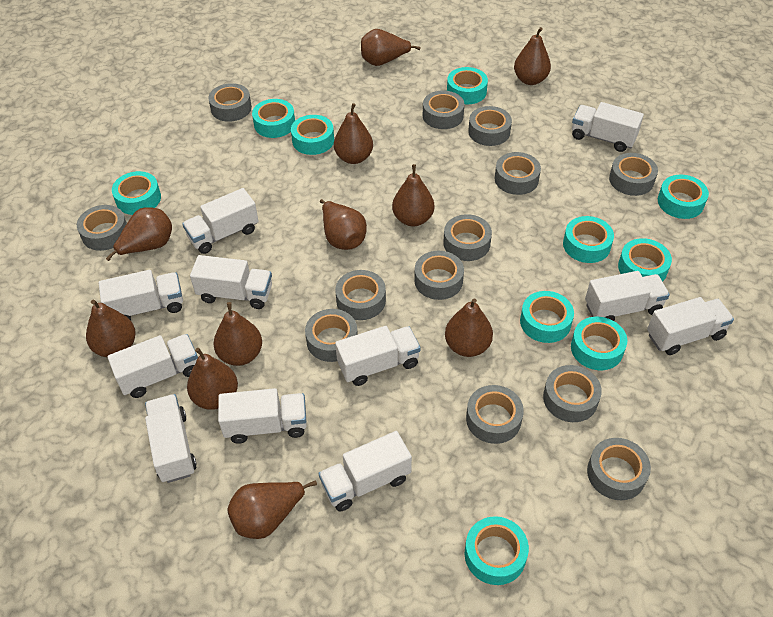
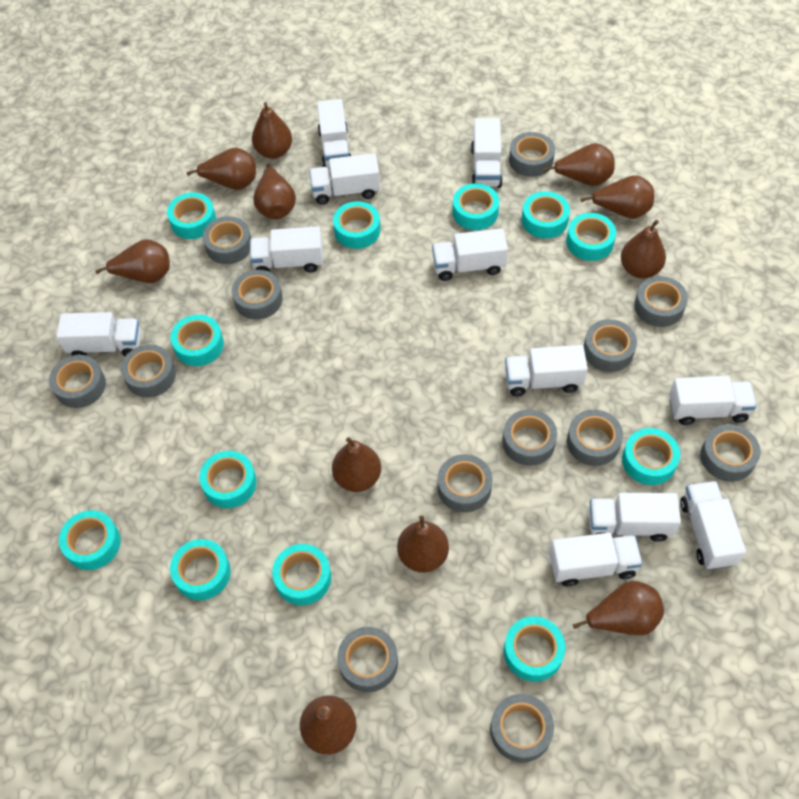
turquoise tape: 10 -> 12

